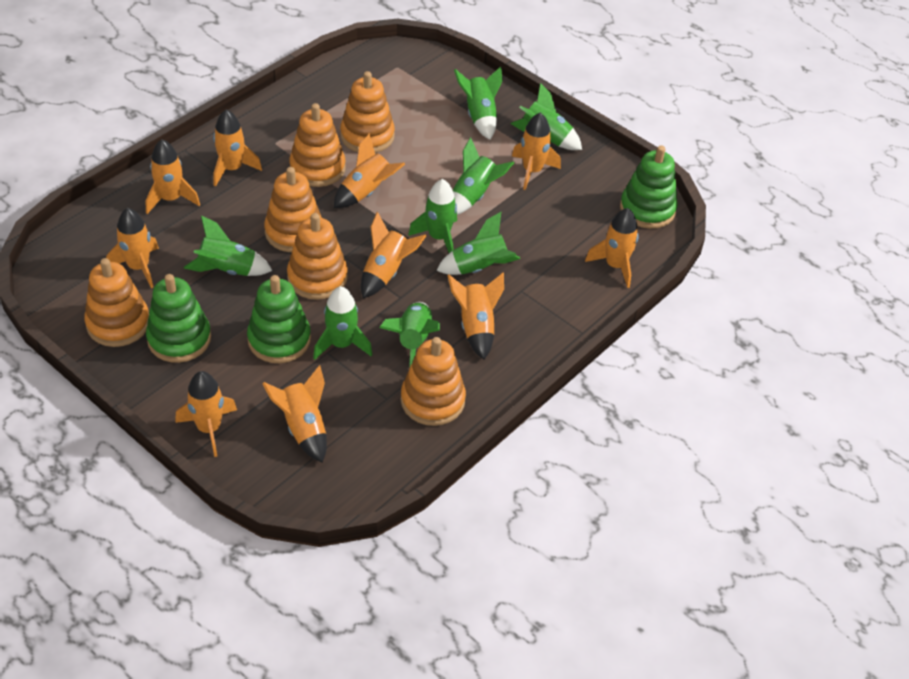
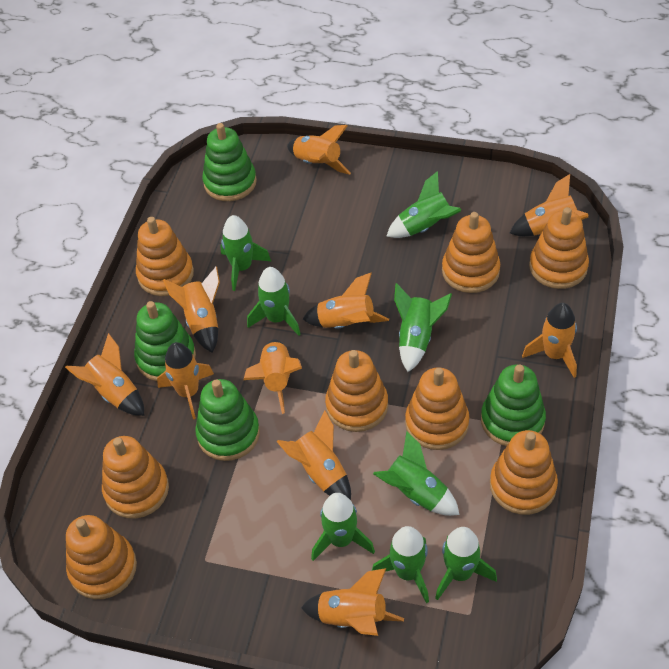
green stacking toy: 3 -> 4
orange stacking toy: 6 -> 8

